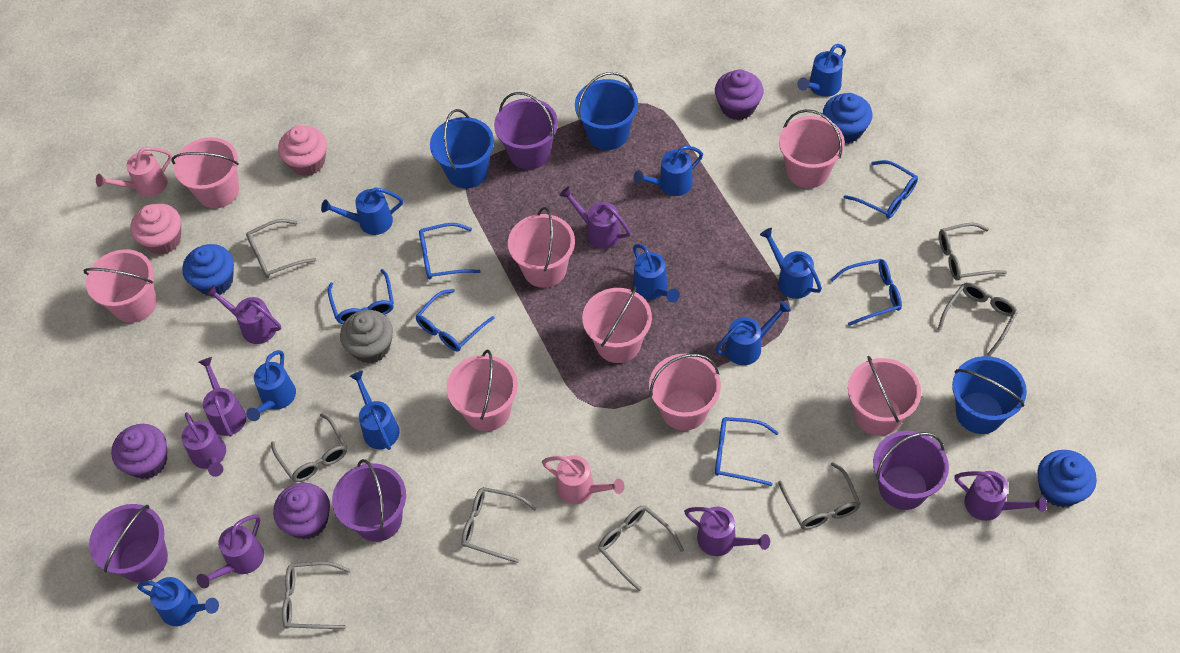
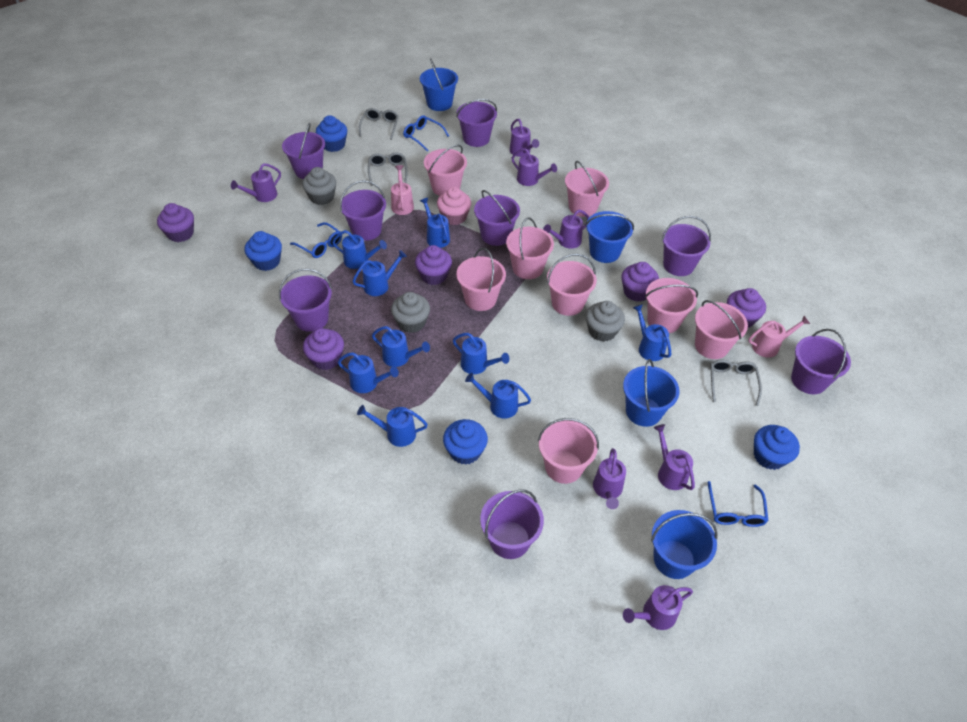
blue bucket: 3 -> 4
blue cupcake: 3 -> 4
blue glasses: 6 -> 3
grey cupcake: 1 -> 3
grey glasses: 8 -> 3
pink cupcake: 2 -> 1
purple bucket: 4 -> 8
purple cupcake: 3 -> 5

